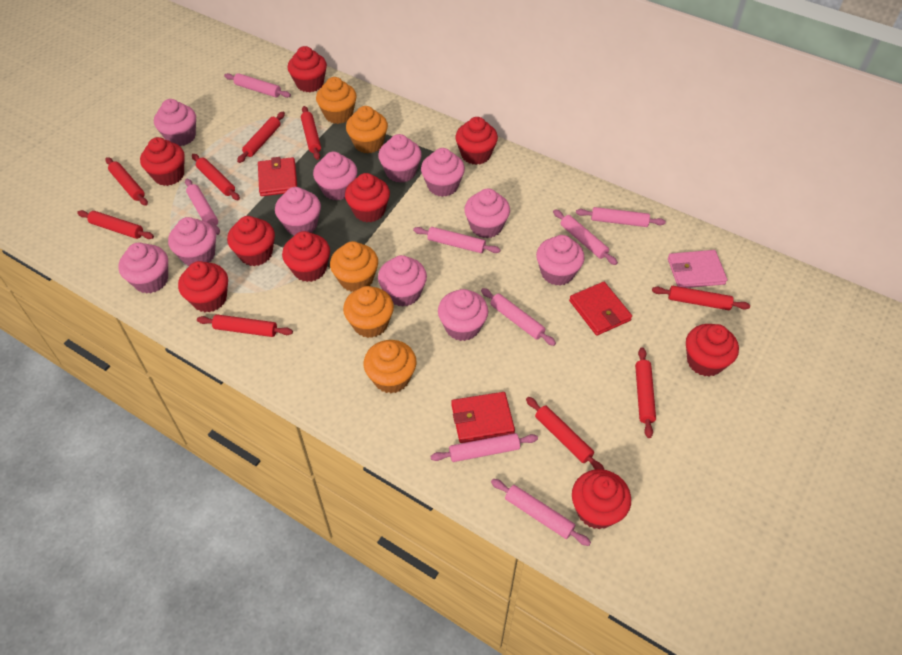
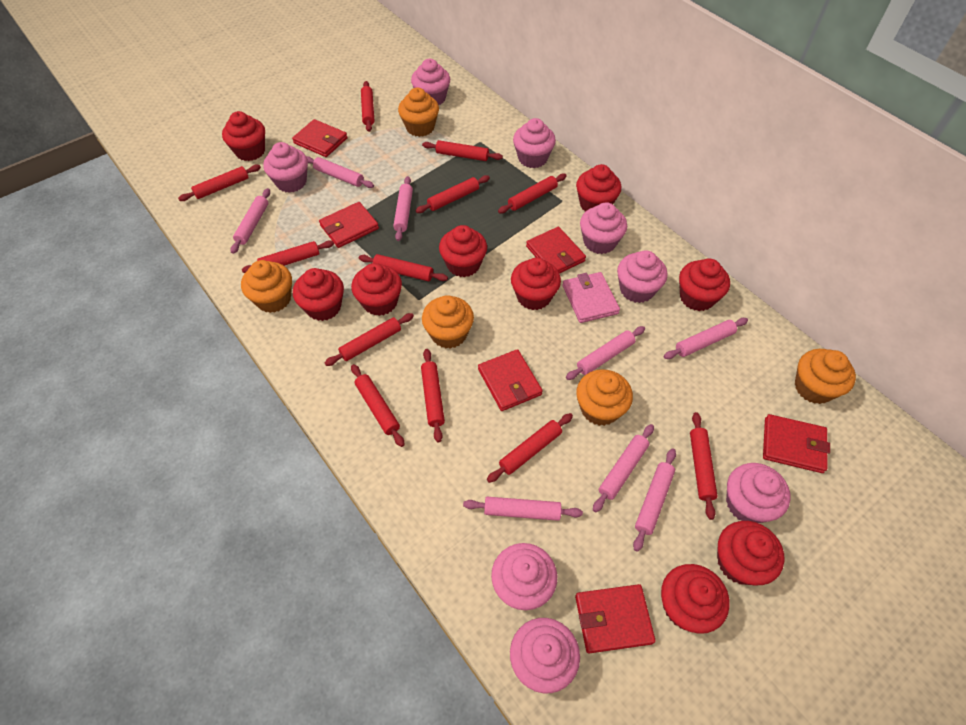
pink cupcake: 11 -> 8
red rolling pin: 9 -> 12
red wallet: 3 -> 6

